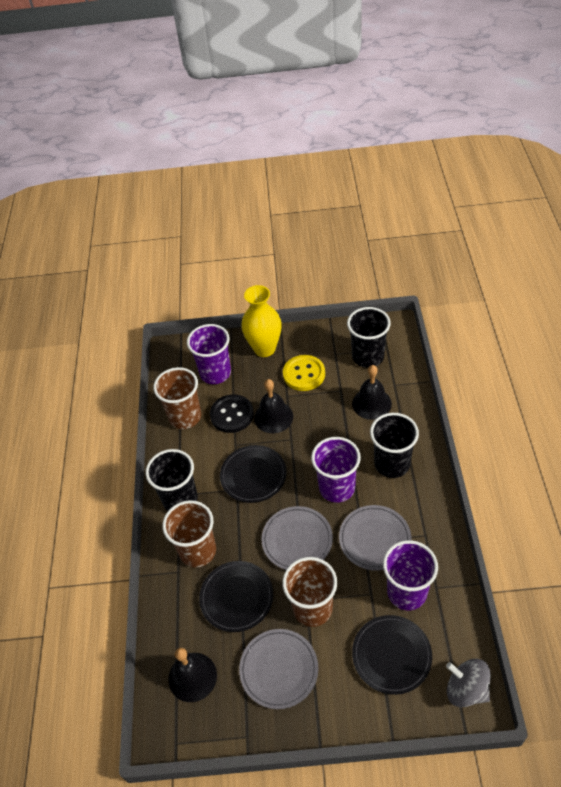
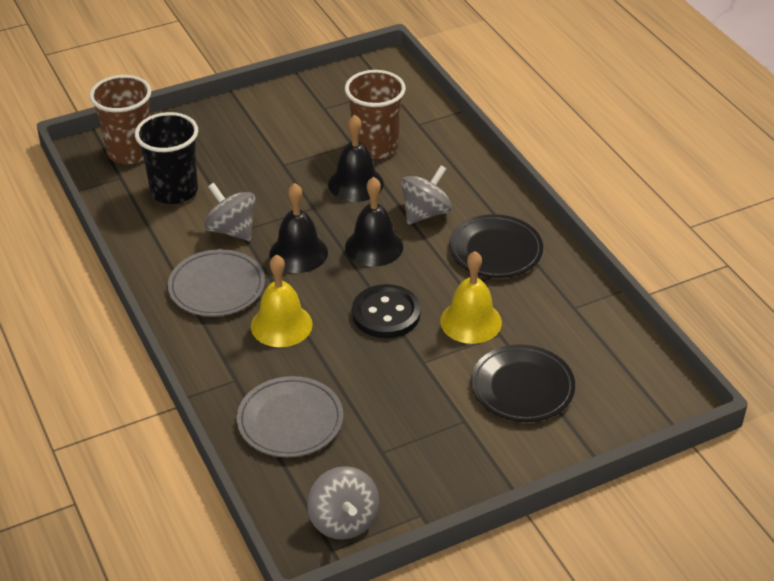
black cup: 3 -> 1
black plate: 3 -> 2
brown cup: 3 -> 2
grey plate: 3 -> 2
grey spinning top: 1 -> 3
purple cup: 3 -> 0
yellow bell: 0 -> 2
yellow button: 1 -> 0
yellow vase: 1 -> 0

